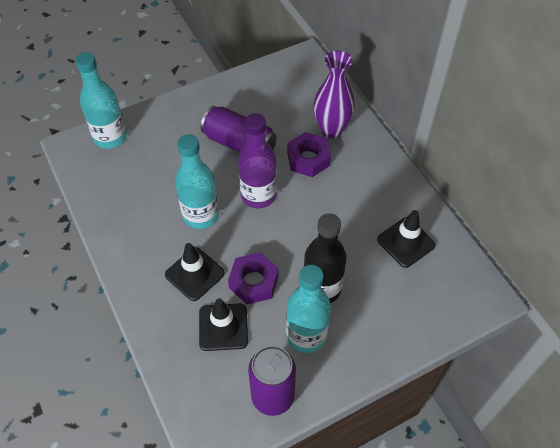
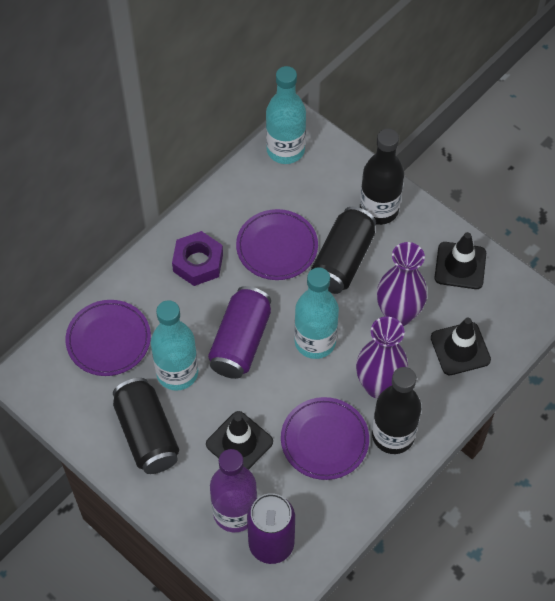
black bottle: 1 -> 2
black can: 0 -> 2
purple nut: 2 -> 1
purple plate: 0 -> 3
purple vase: 1 -> 2

